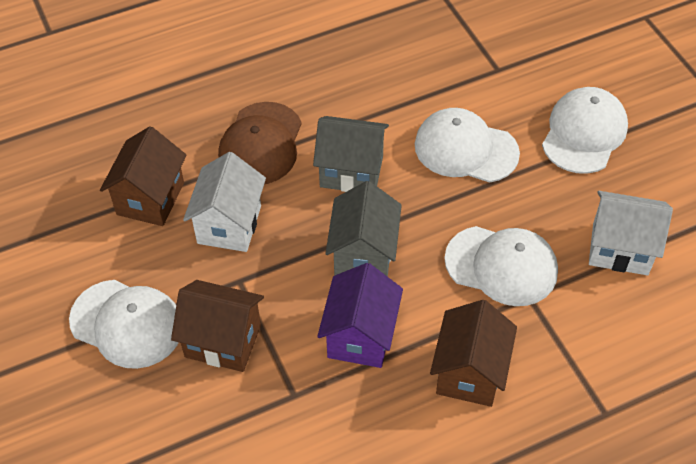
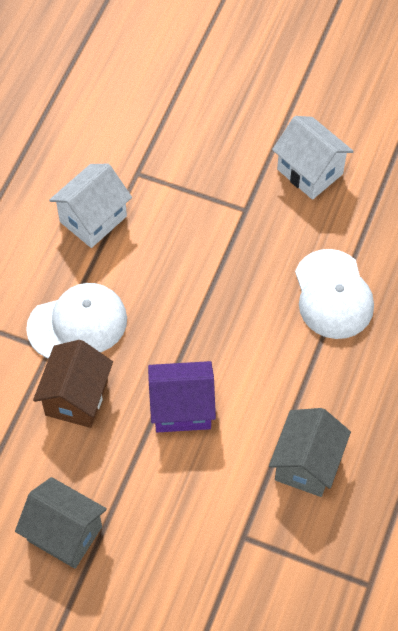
brown cap: 1 -> 0
brown house: 3 -> 1
white cap: 4 -> 2

